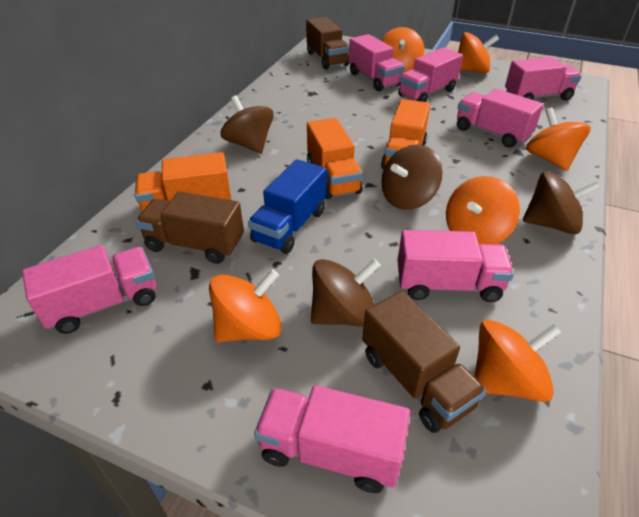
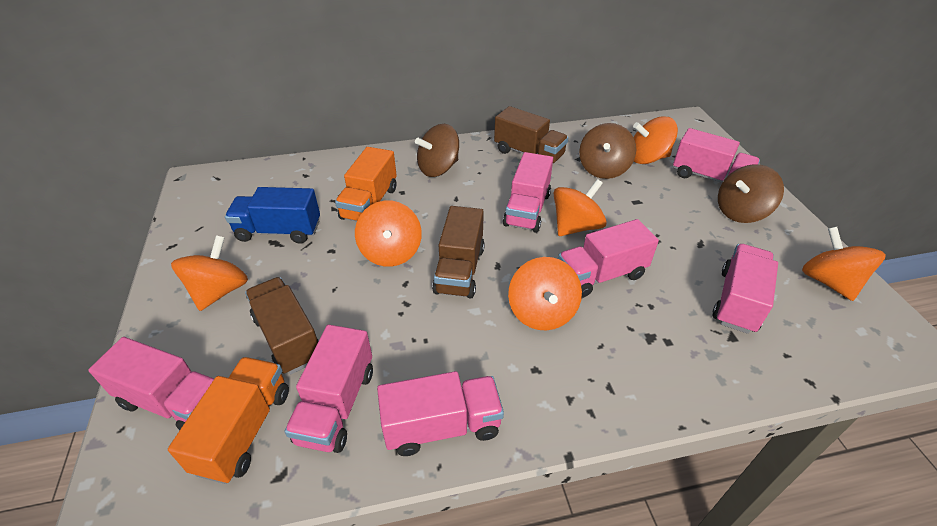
brown spinning top: 4 -> 3
orange truck: 3 -> 2

